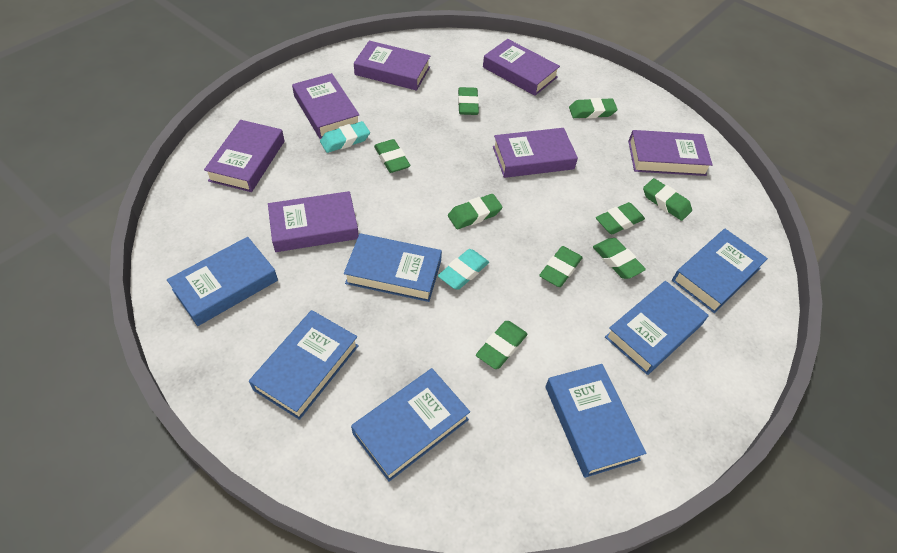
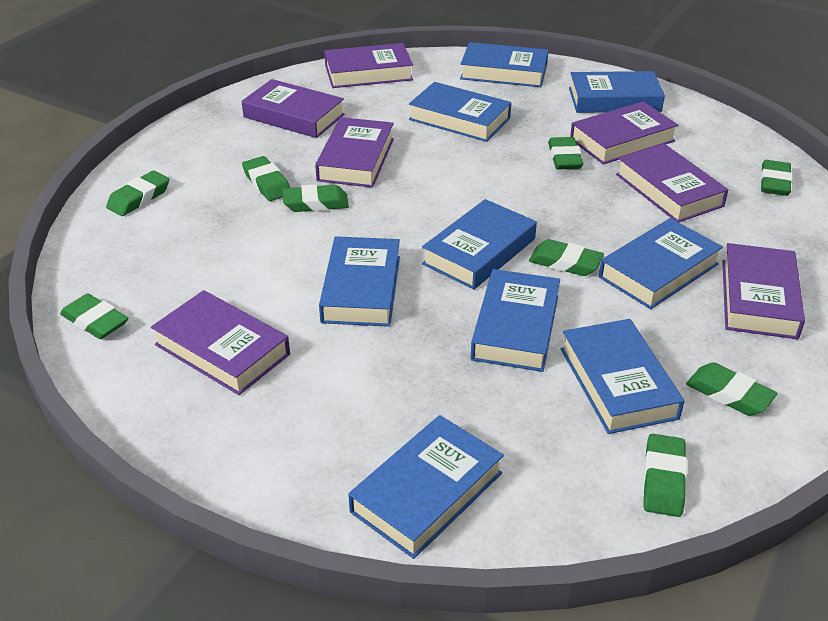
blue book: 7 -> 9
turquoise eraser: 2 -> 0

